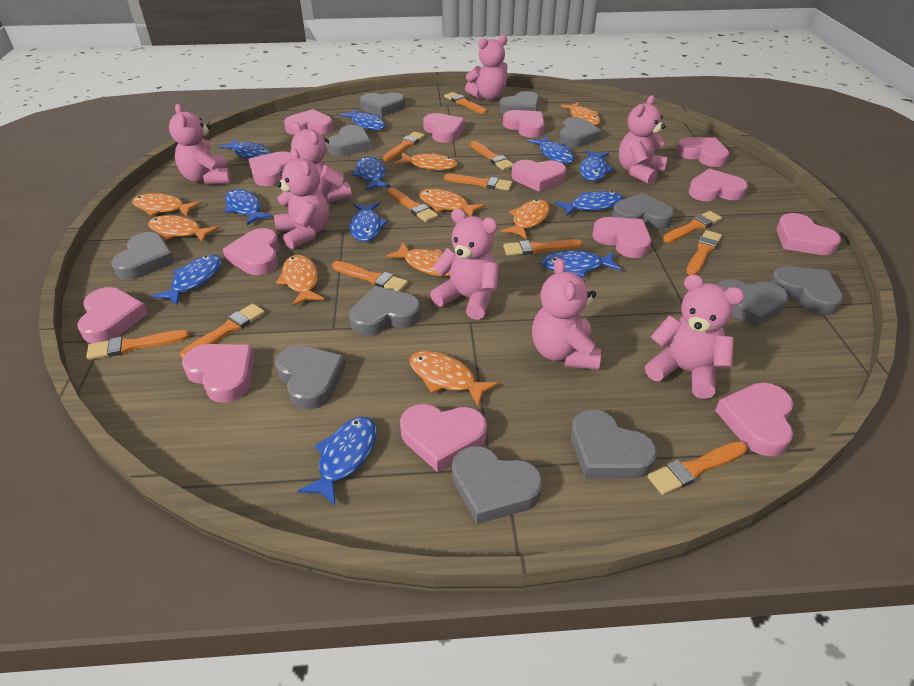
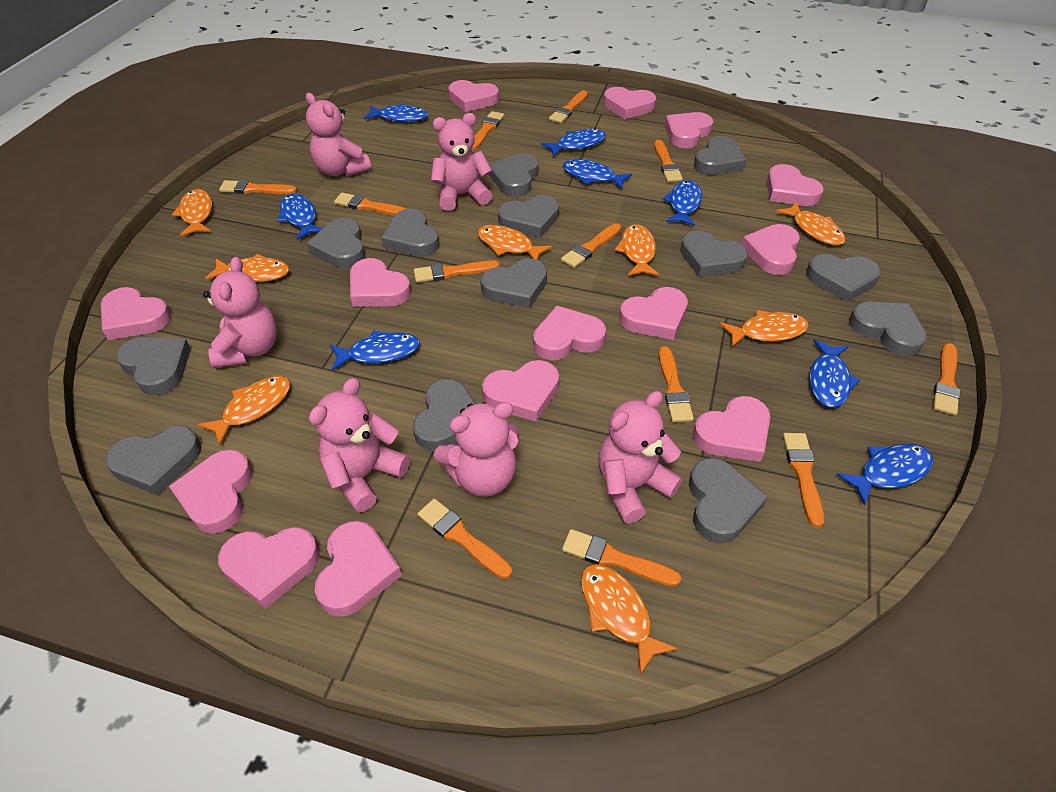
blue fish: 11 -> 8
grey heart: 12 -> 13
orange fish: 9 -> 8
pink teddy bear: 8 -> 6

